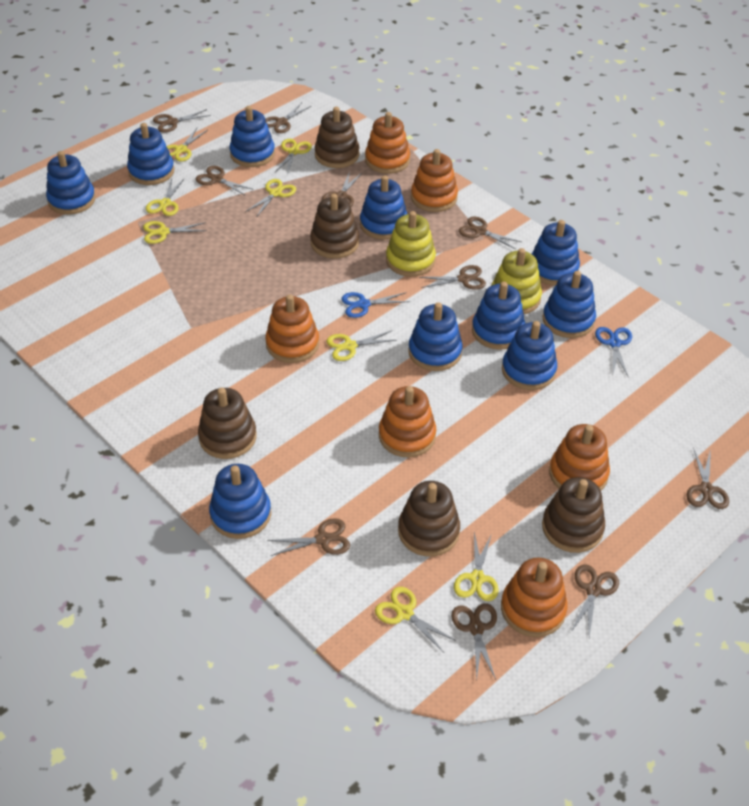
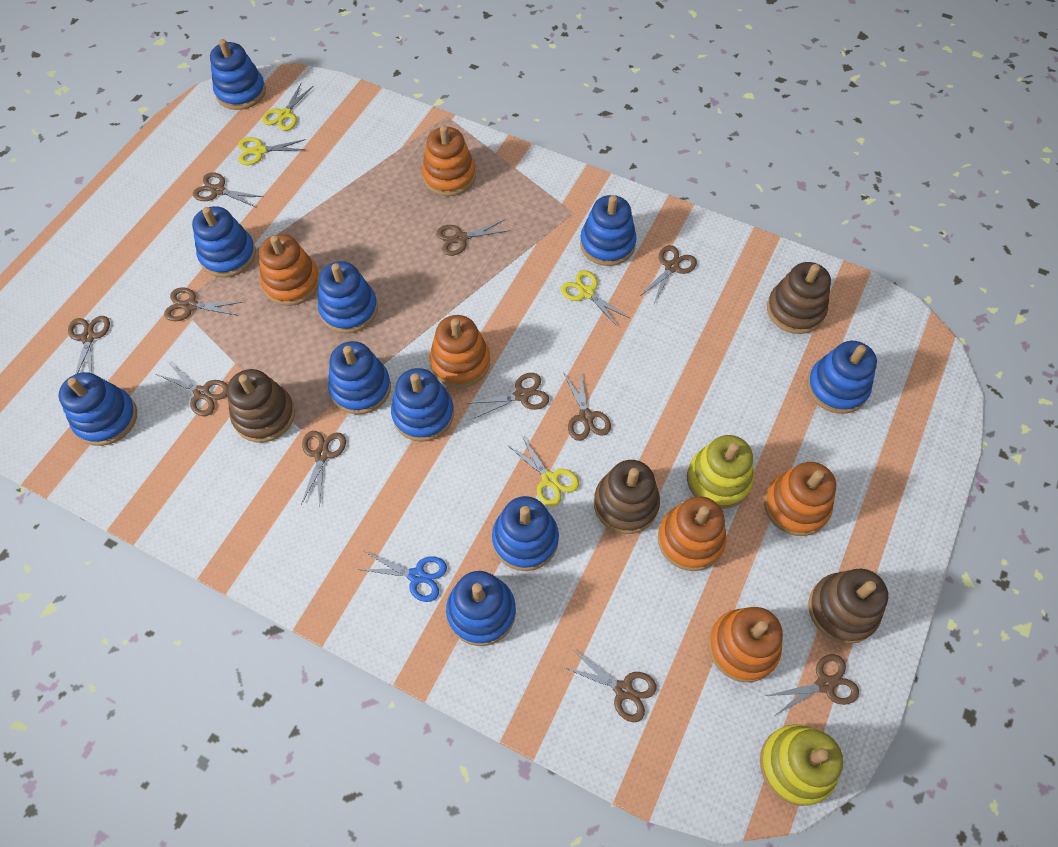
blue scissors: 2 -> 1
brown scissors: 10 -> 11
brown stacking toy: 5 -> 4
yellow scissors: 8 -> 4

